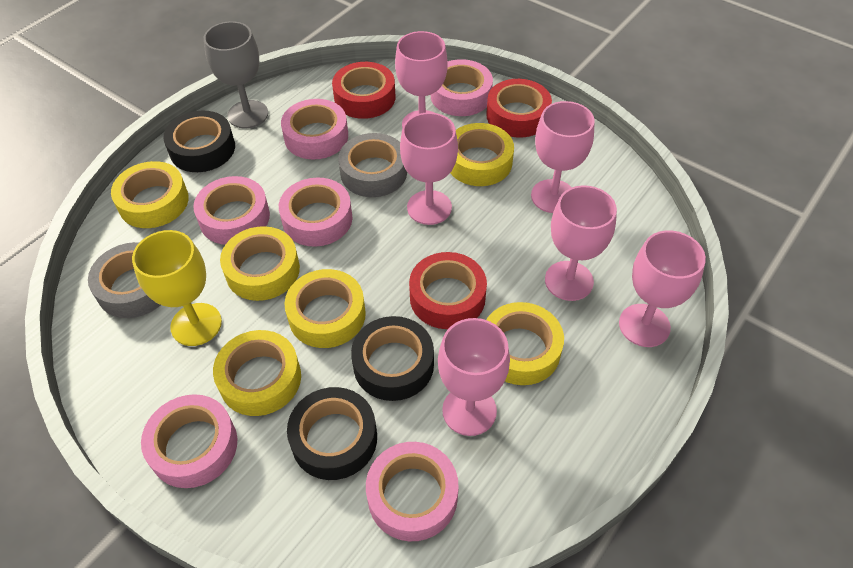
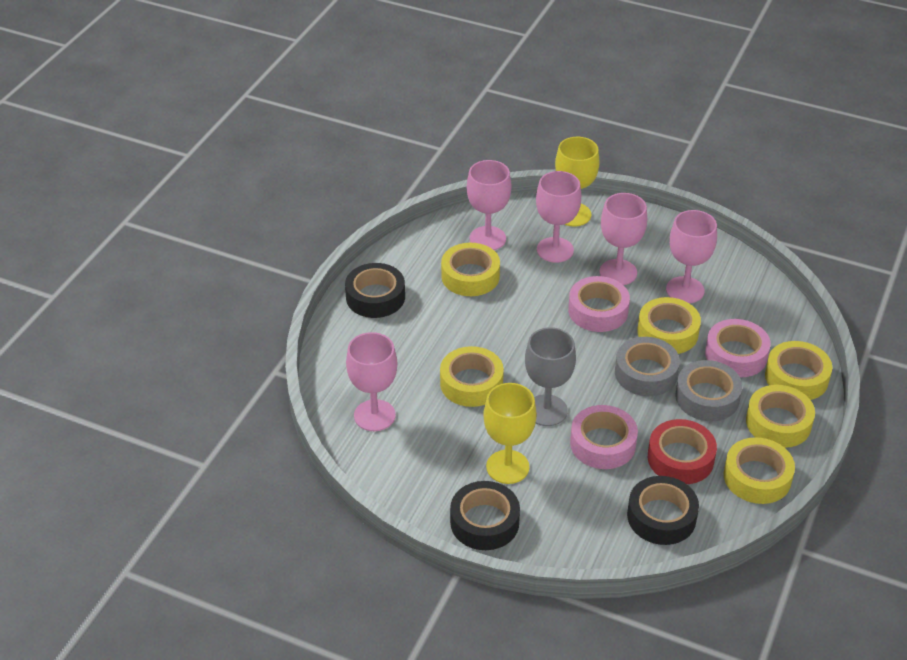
pink goblet: 6 -> 5
pink tape: 6 -> 3
red tape: 3 -> 1
yellow goblet: 1 -> 2

